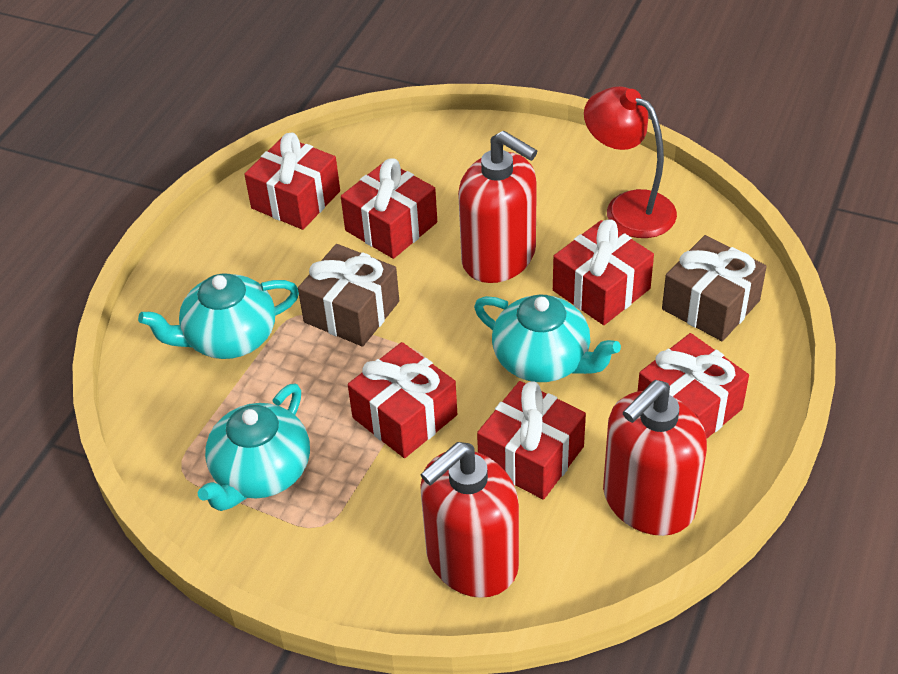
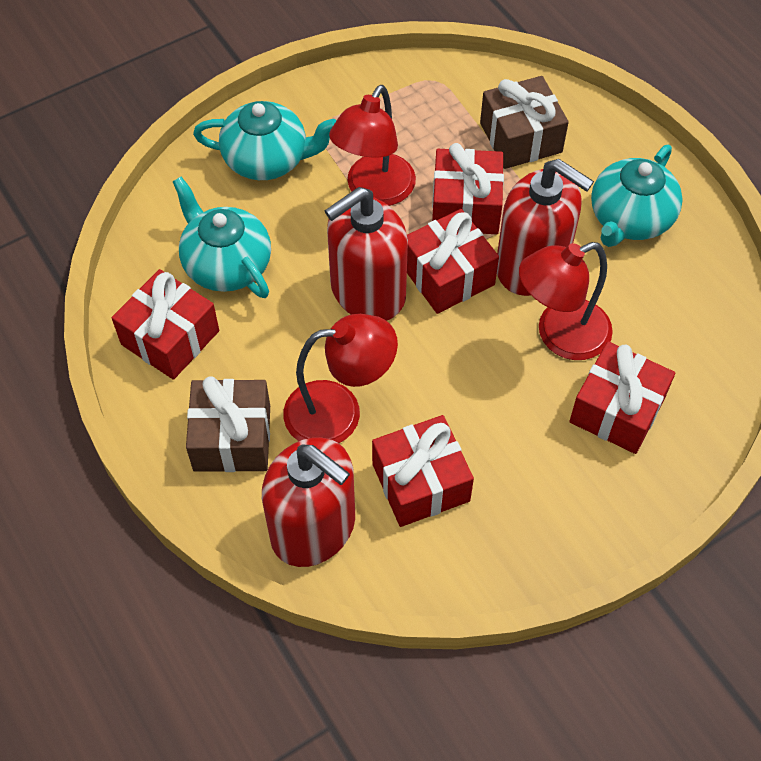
red gift: 6 -> 5
red lamp: 1 -> 3

